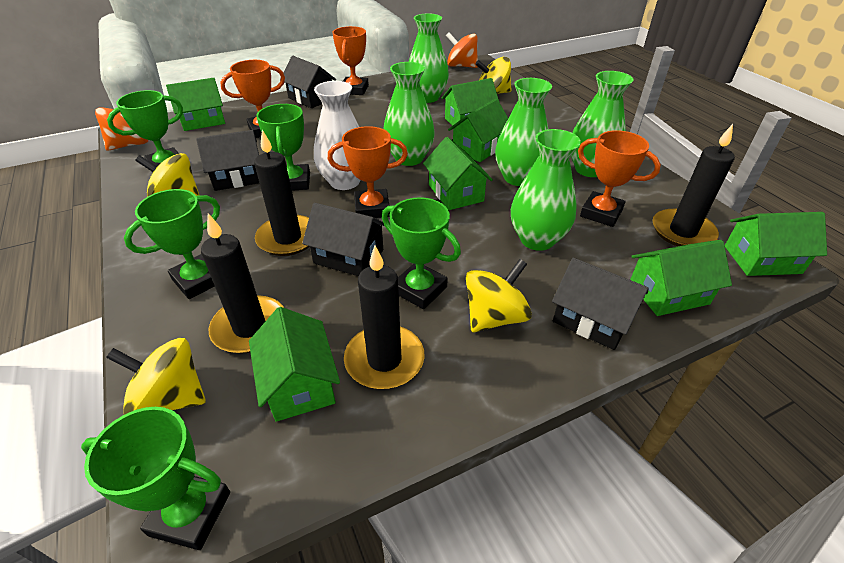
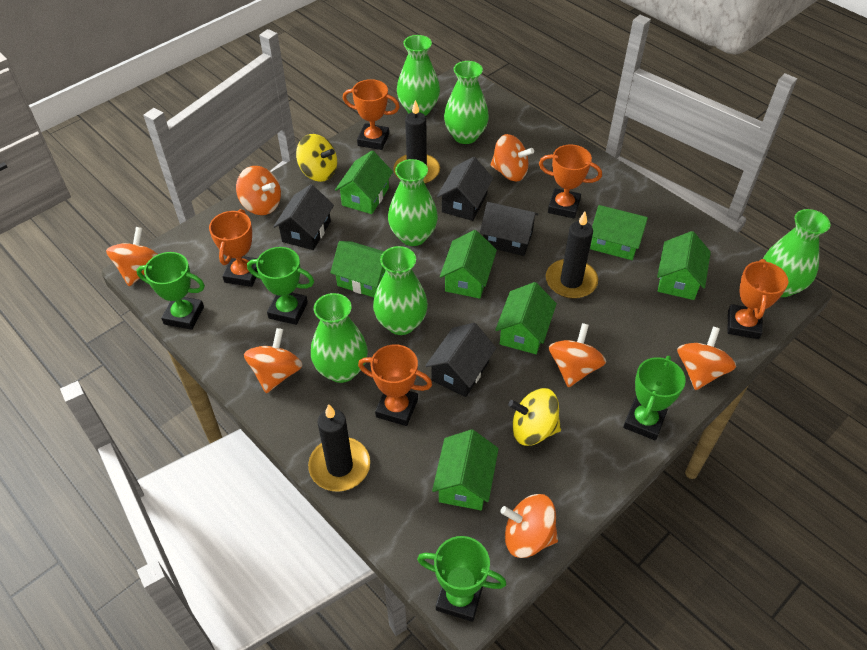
black candle: 4 -> 3
green trophy: 5 -> 4
green vase: 5 -> 6
orange spinning top: 2 -> 7
orange trophy: 4 -> 5
white vase: 1 -> 0
yellow spinning top: 4 -> 2

